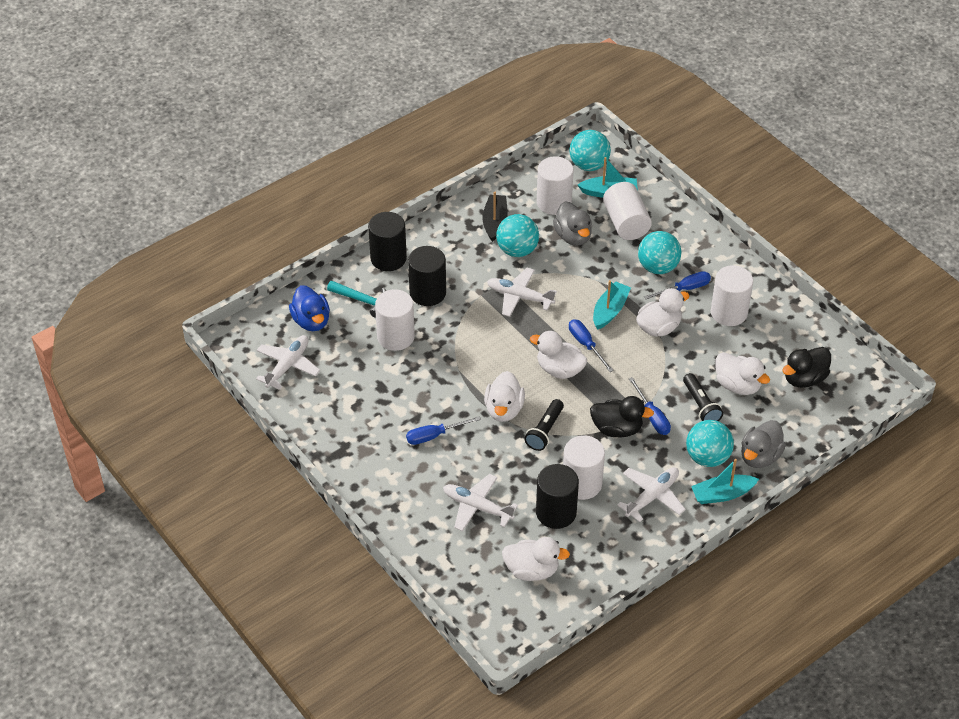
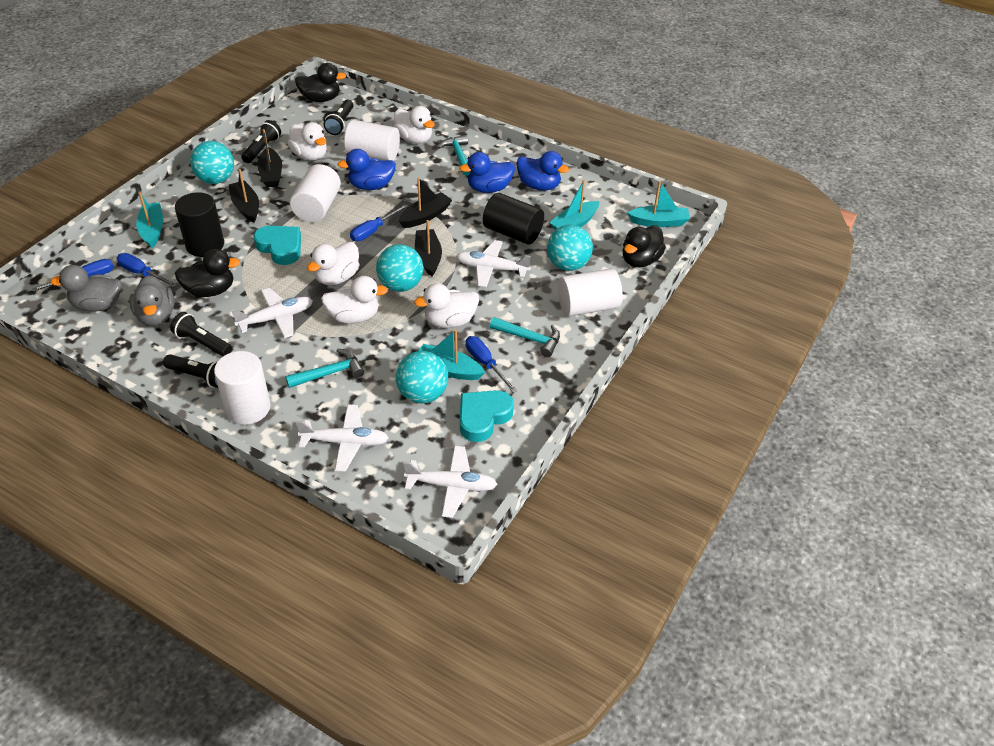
black boat: 1 -> 4
black cylinder: 3 -> 2
black duck: 2 -> 3
black flashlight: 2 -> 4
blue duck: 1 -> 3
turquoise boat: 3 -> 4
turquoise hammer: 1 -> 3
turquoise heart: 0 -> 2
white cylinder: 5 -> 4

